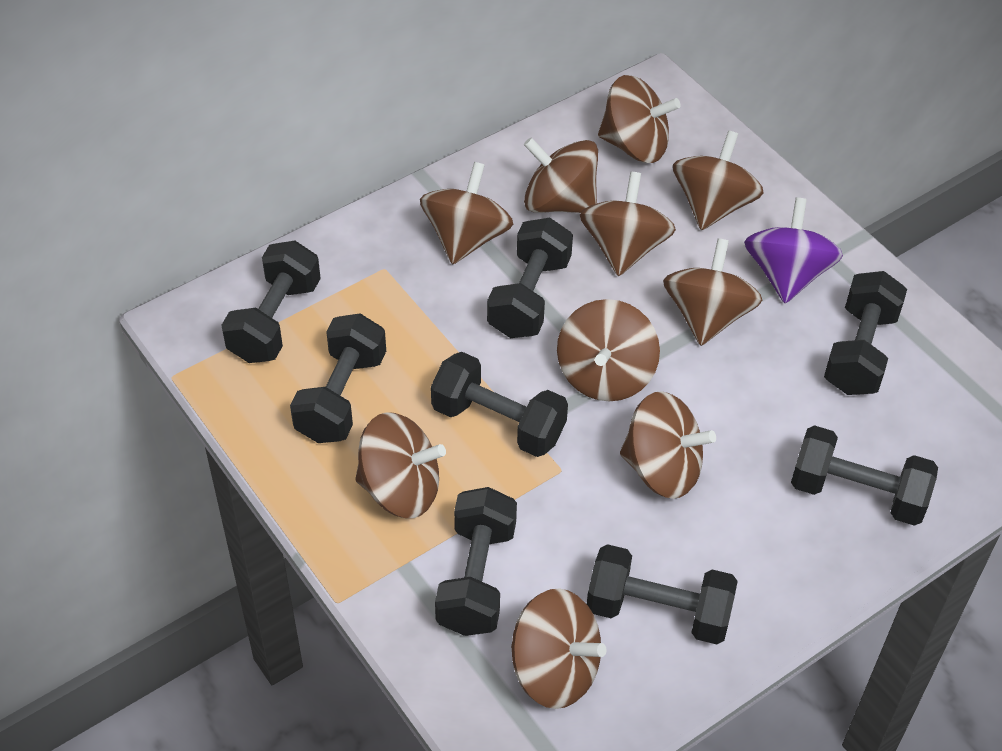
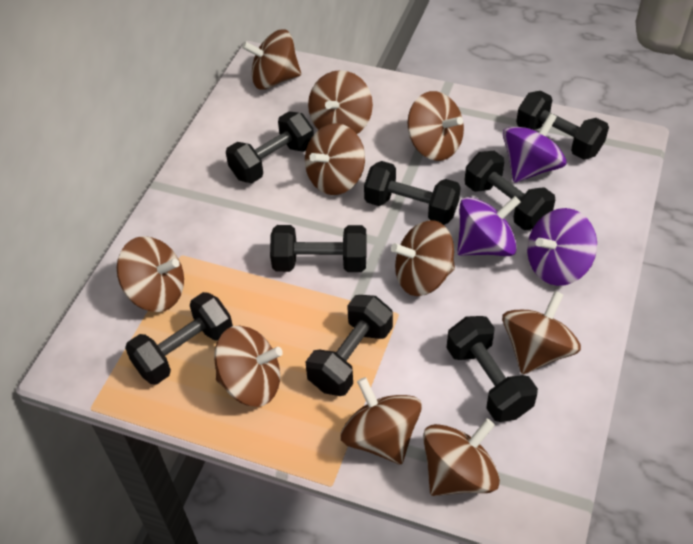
purple spinning top: 1 -> 3

